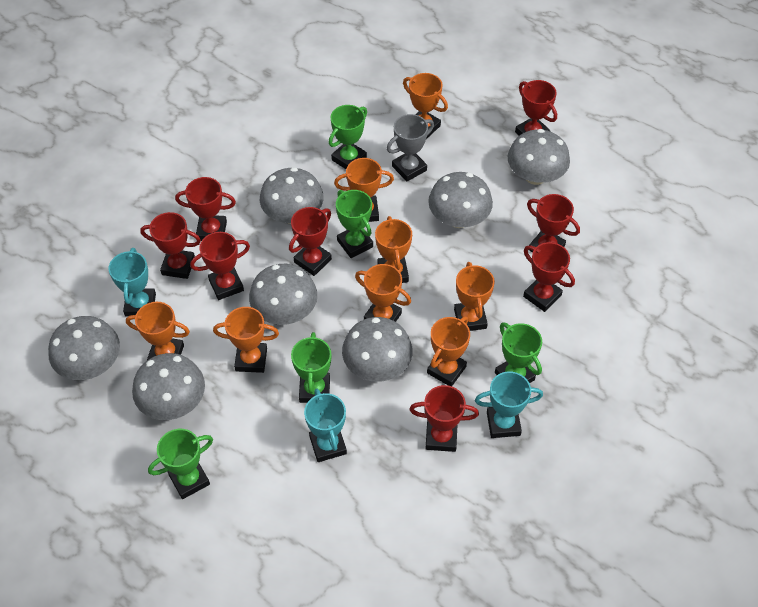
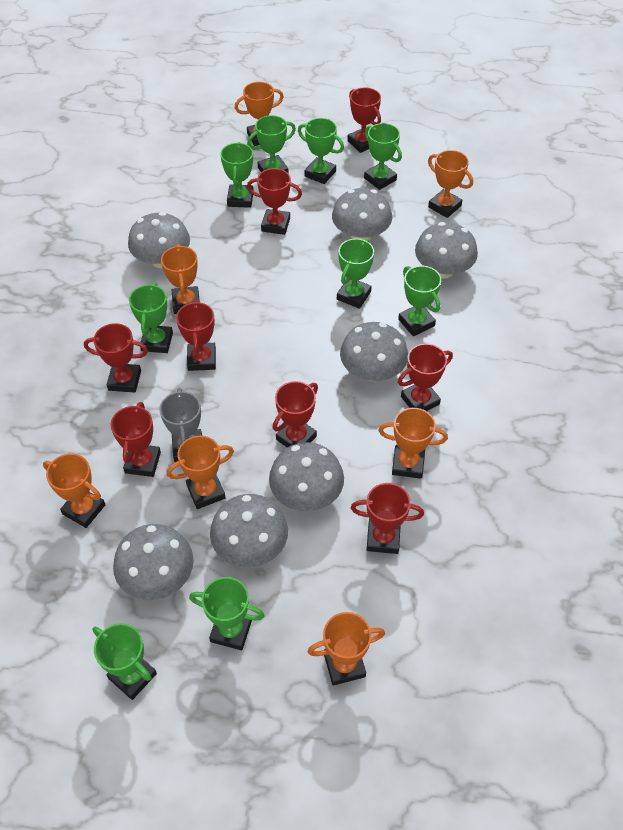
green trophy: 5 -> 9
orange trophy: 8 -> 7
turquoise trophy: 3 -> 0

